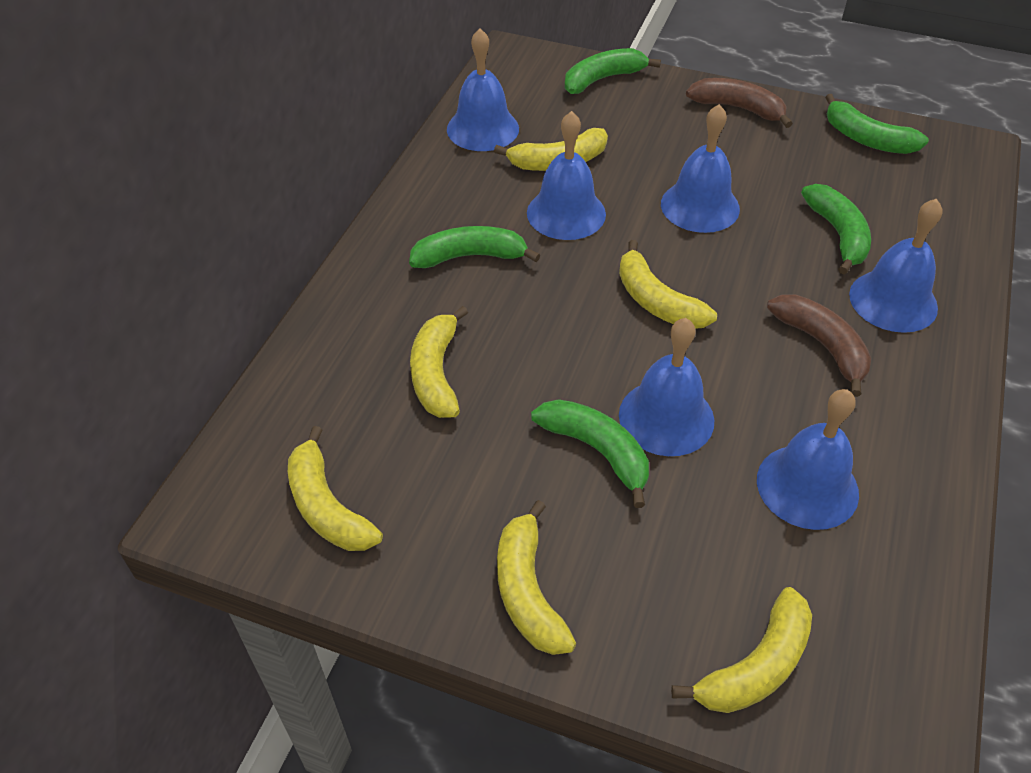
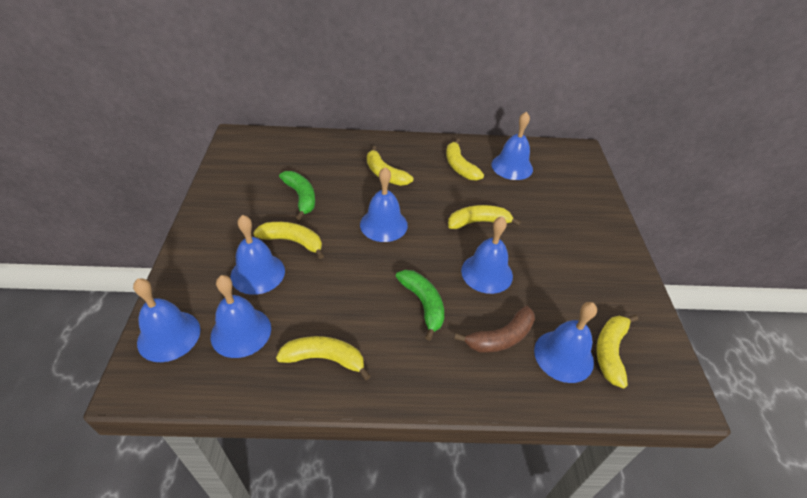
blue bell: 6 -> 7
brown banana: 2 -> 1
green banana: 5 -> 2

